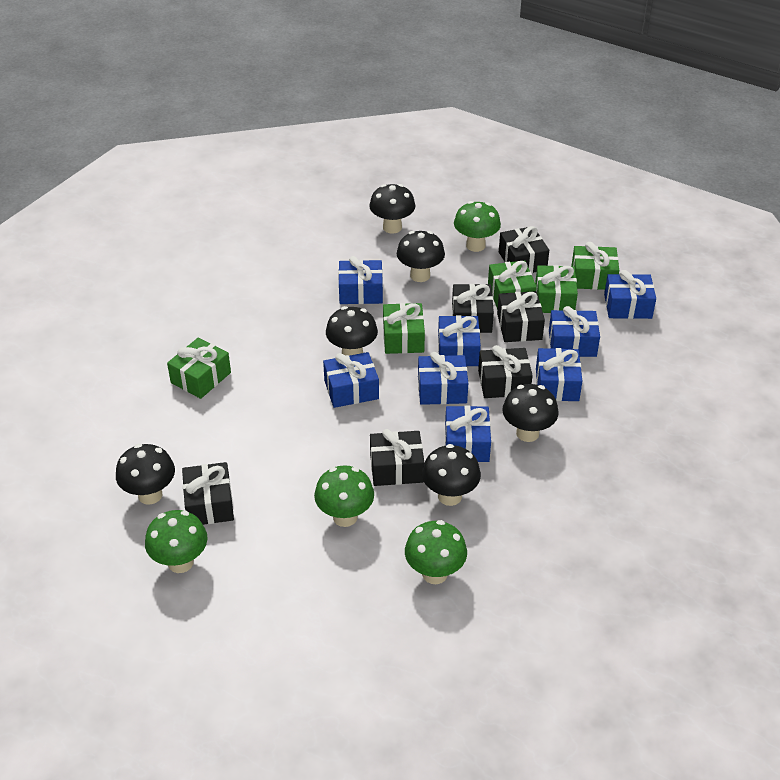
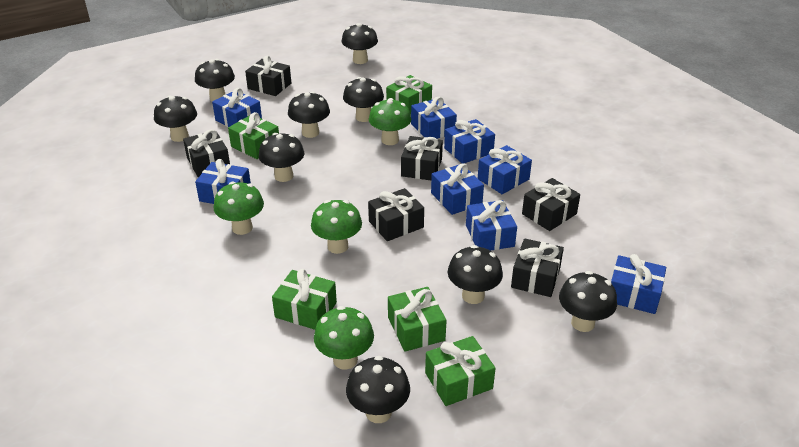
black mushroom: 6 -> 9

